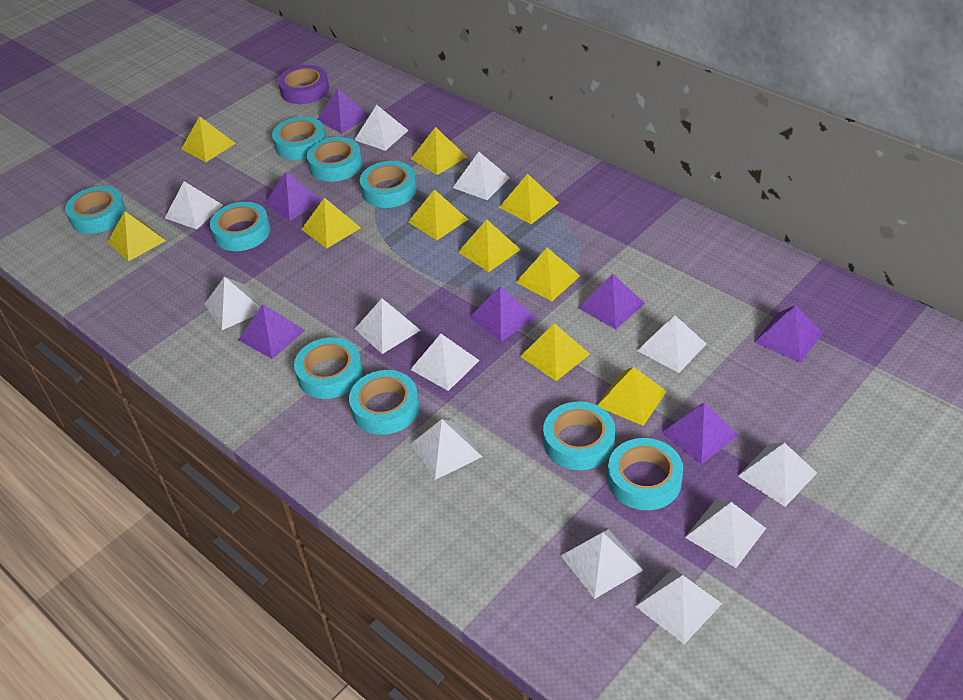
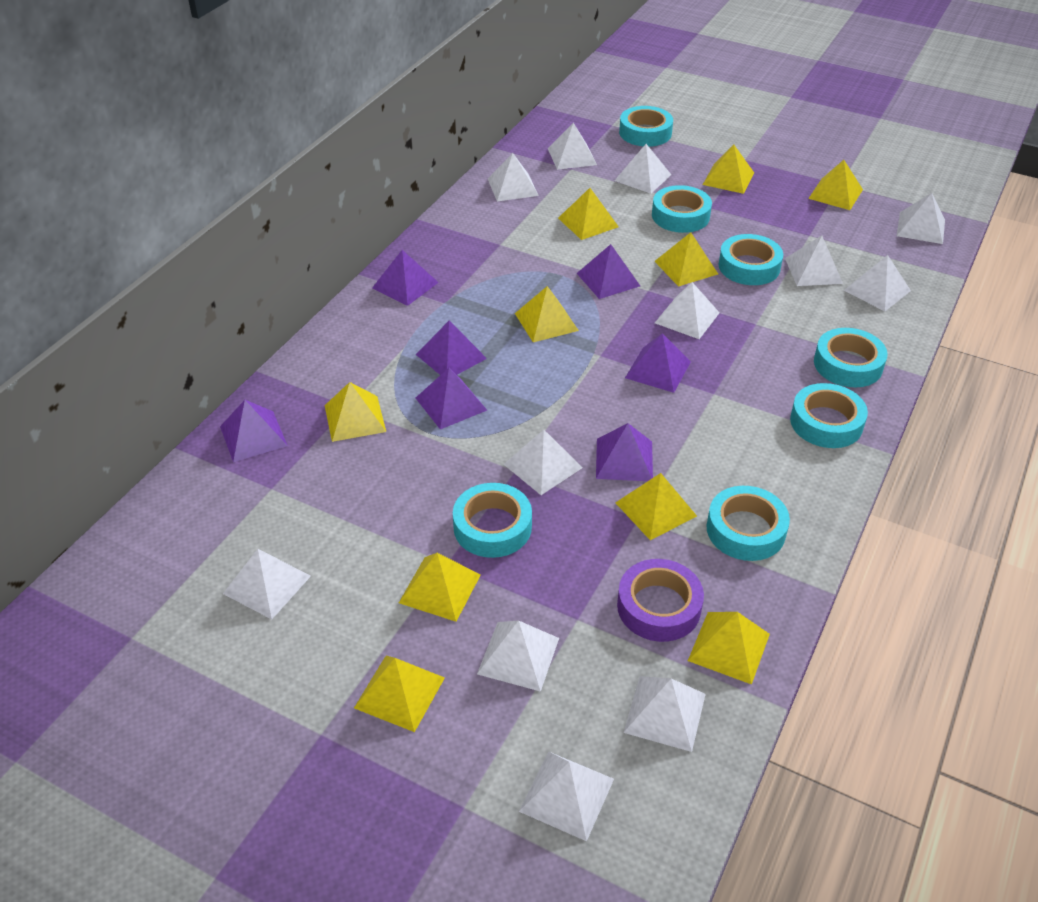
turquoise tape: 9 -> 7

